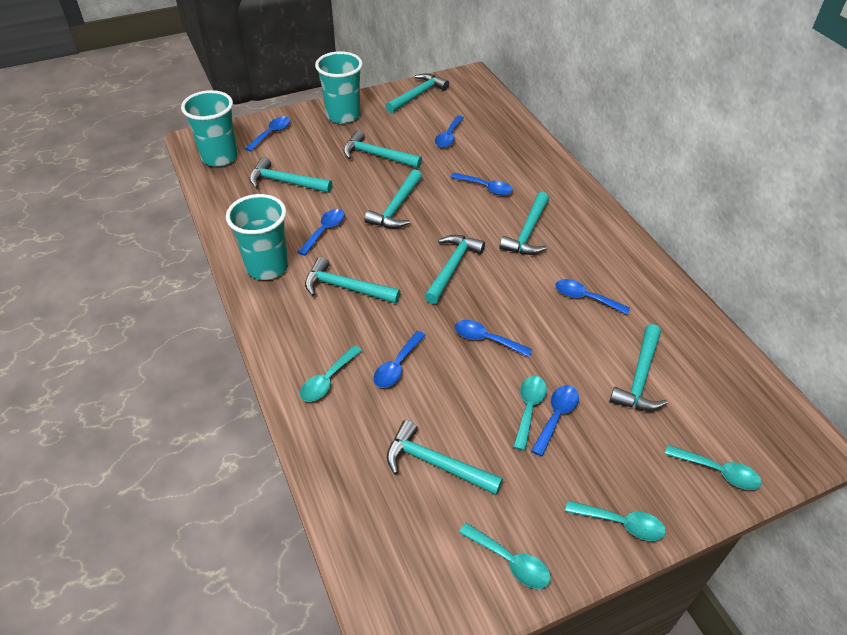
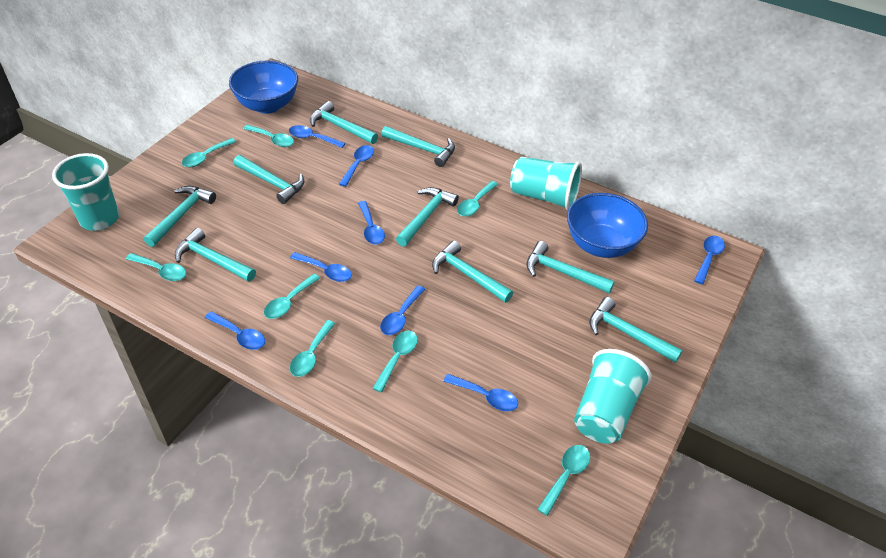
blue bowl: 0 -> 2
turquoise spoon: 5 -> 8

